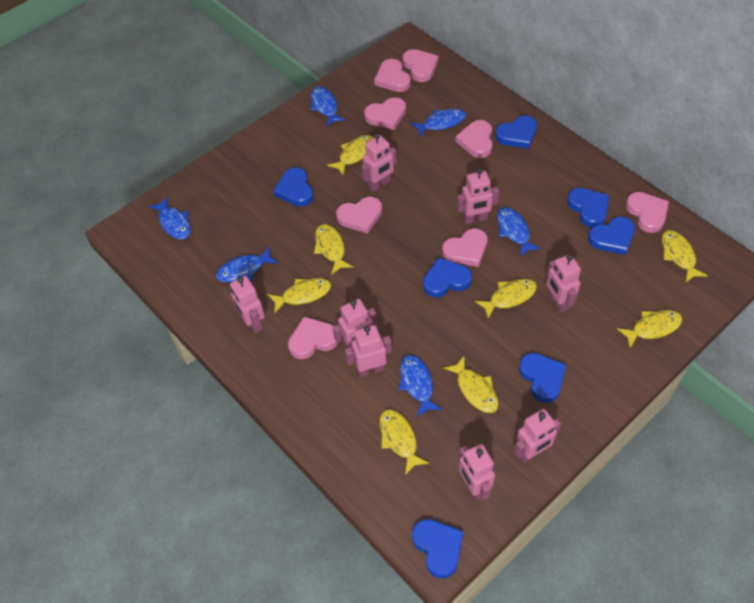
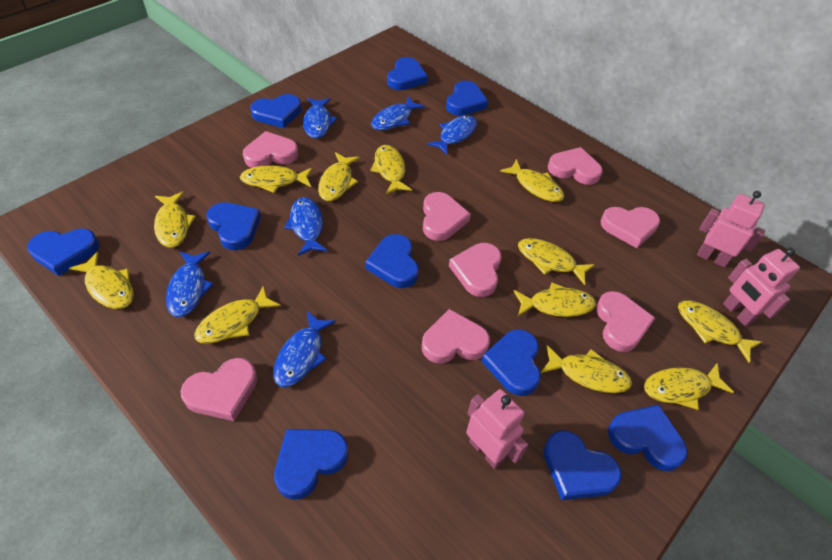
blue heart: 7 -> 10
pink robot: 8 -> 3
yellow fish: 8 -> 12

